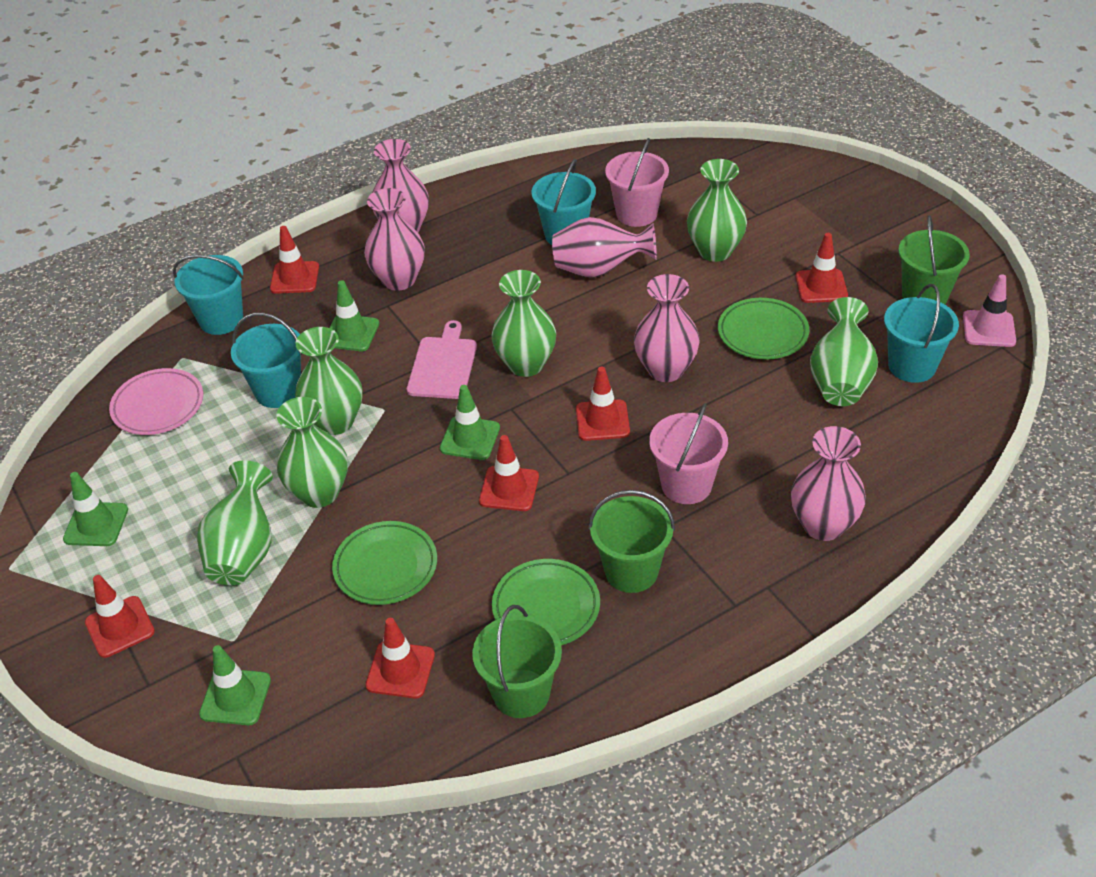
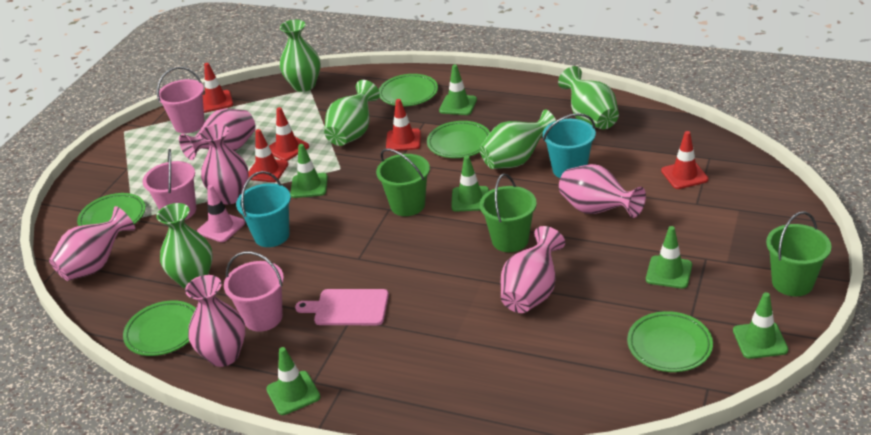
green plate: 3 -> 5
green traffic cone: 4 -> 6
green vase: 6 -> 5
pink bucket: 2 -> 3
pink plate: 1 -> 0
pink vase: 5 -> 6
red traffic cone: 6 -> 5
turquoise bucket: 4 -> 2

